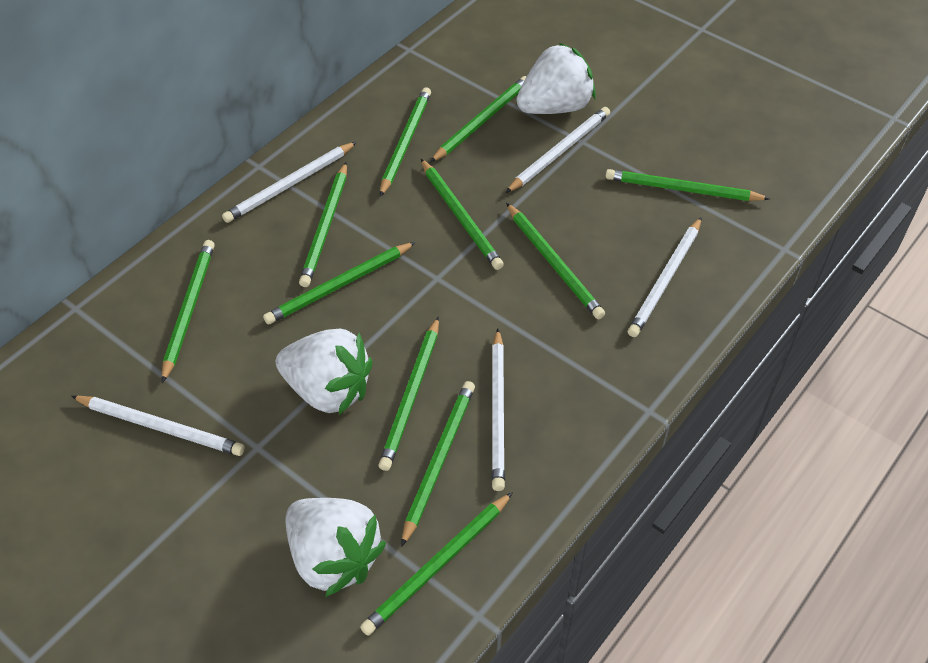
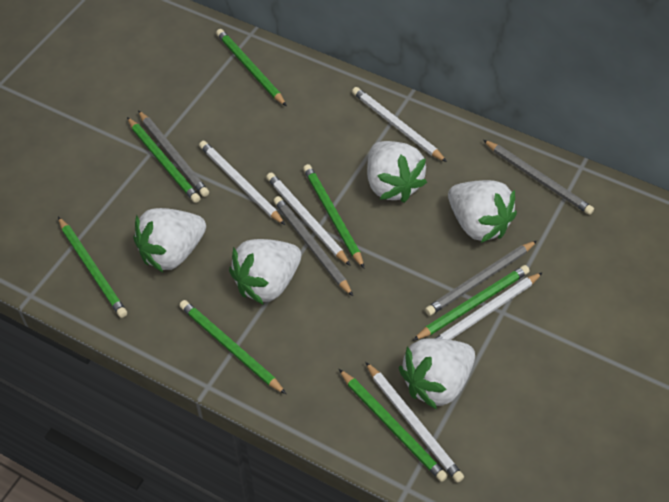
green pencil: 11 -> 7
grey pencil: 0 -> 4
white strawberry: 3 -> 5

